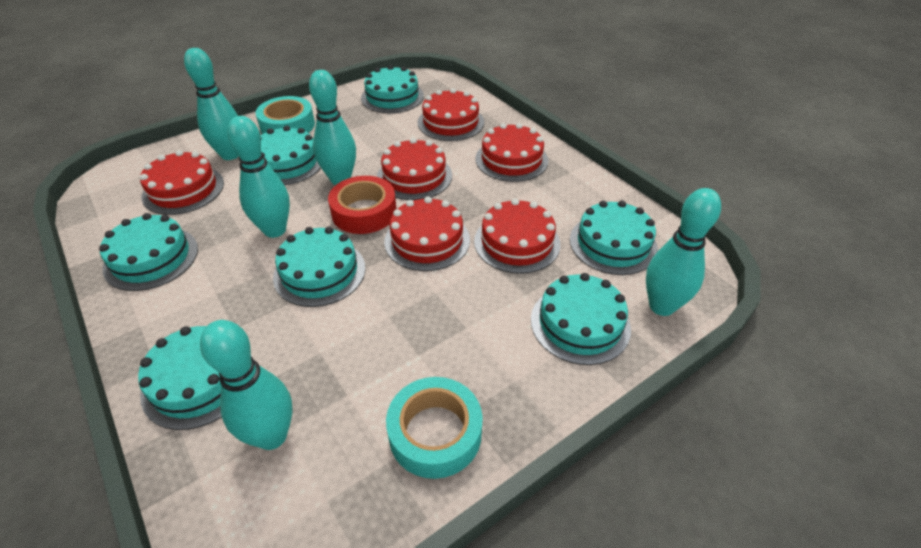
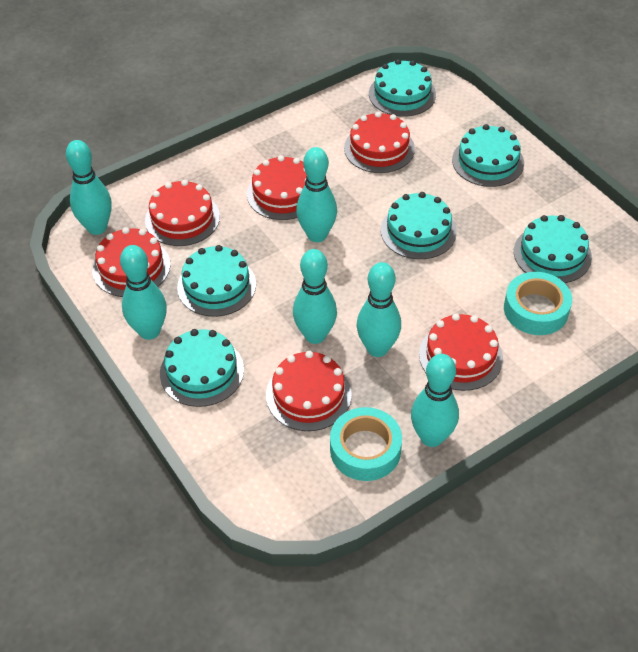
red tape: 1 -> 0
turquoise bowling pin: 5 -> 6
turquoise cake: 7 -> 6

